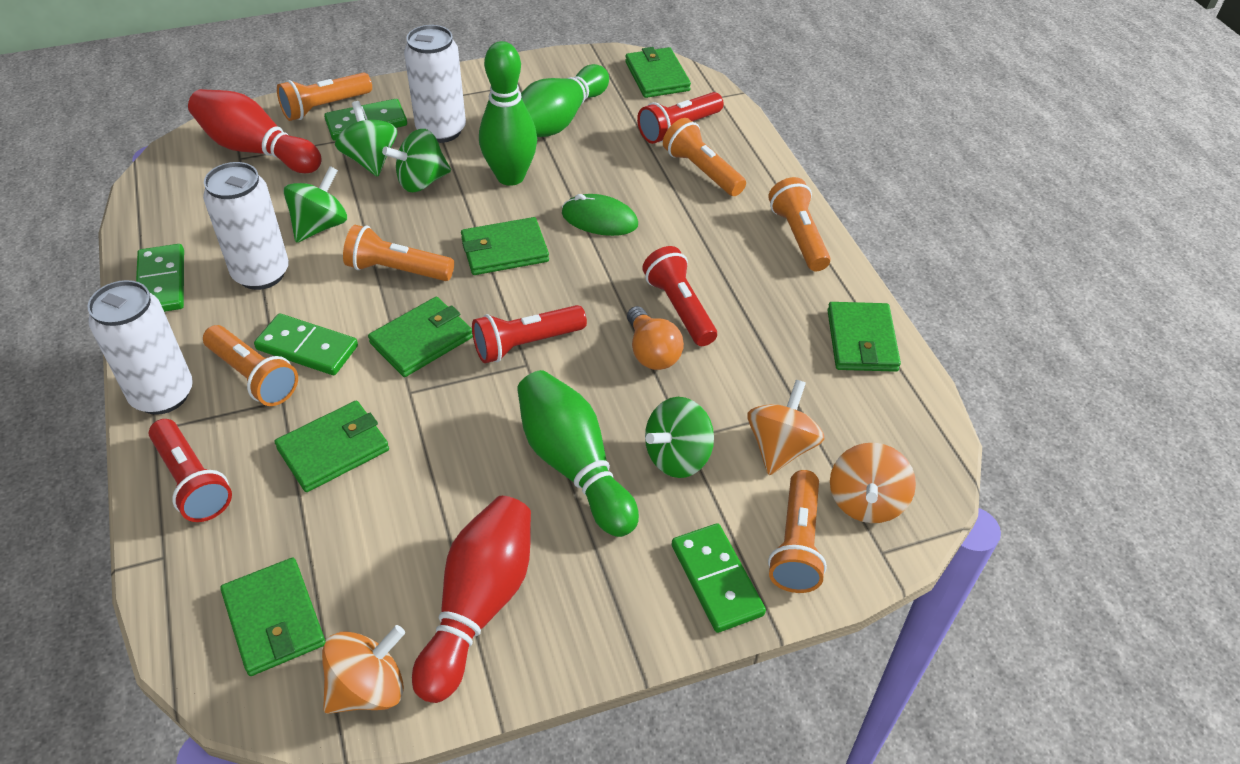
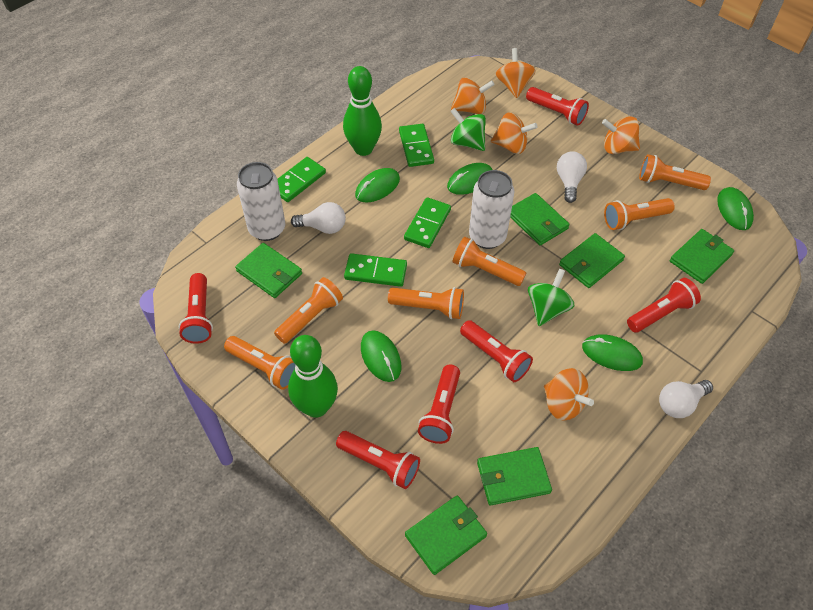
green bowling pin: 3 -> 2
green mouse: 1 -> 5
green spinning top: 4 -> 2
orange light bulb: 1 -> 0
orange spinning top: 3 -> 5
red bowling pin: 2 -> 0
red flashlight: 4 -> 6
white can: 3 -> 2
white light bulb: 0 -> 3

